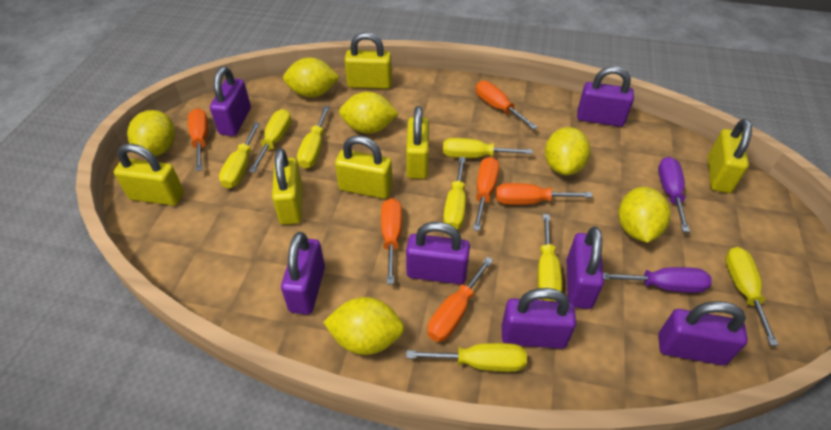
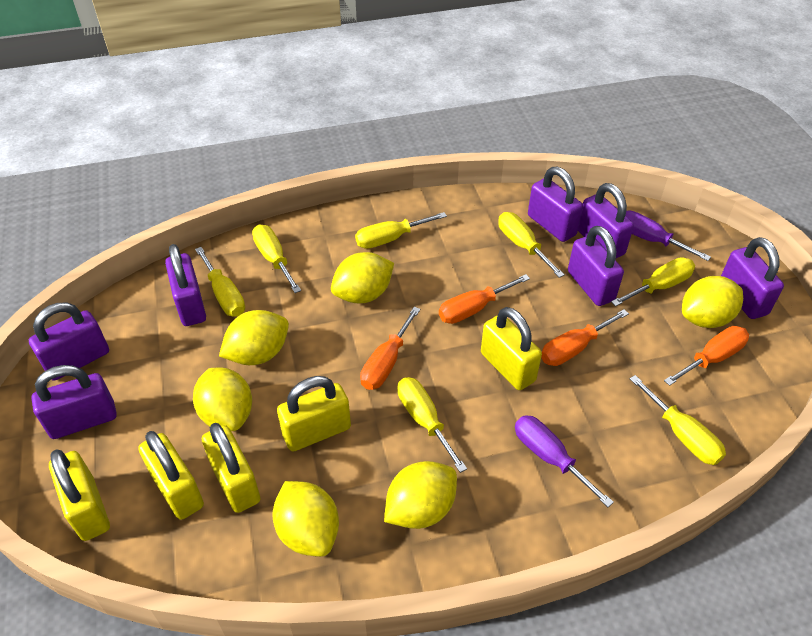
orange screwdriver: 6 -> 4
yellow padlock: 6 -> 5
yellow screwdriver: 8 -> 7

